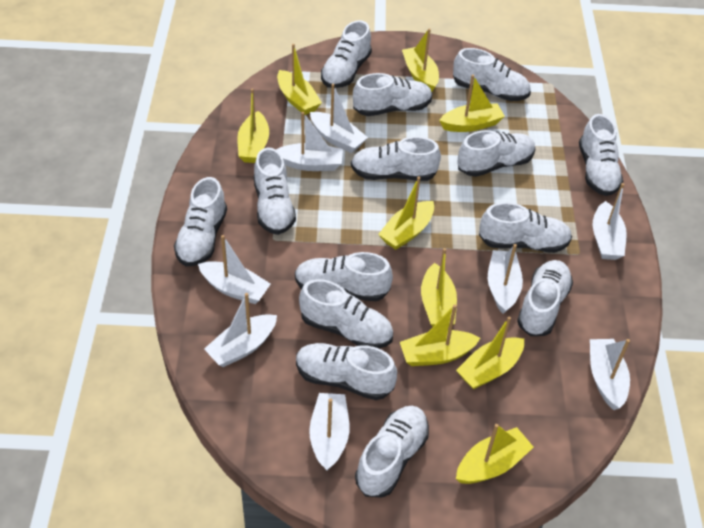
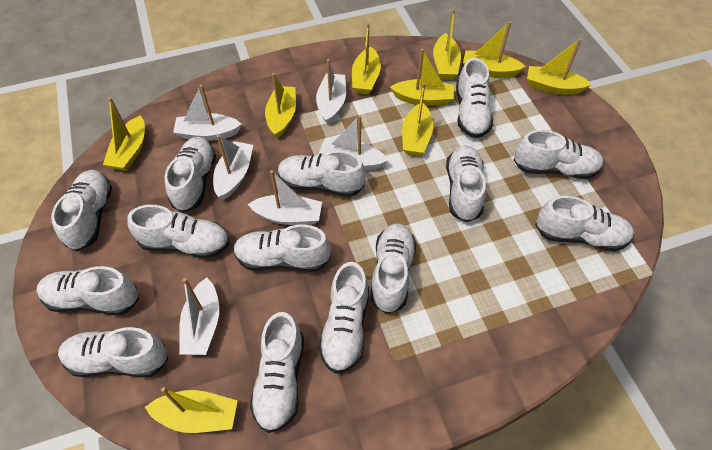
white boat: 8 -> 6

